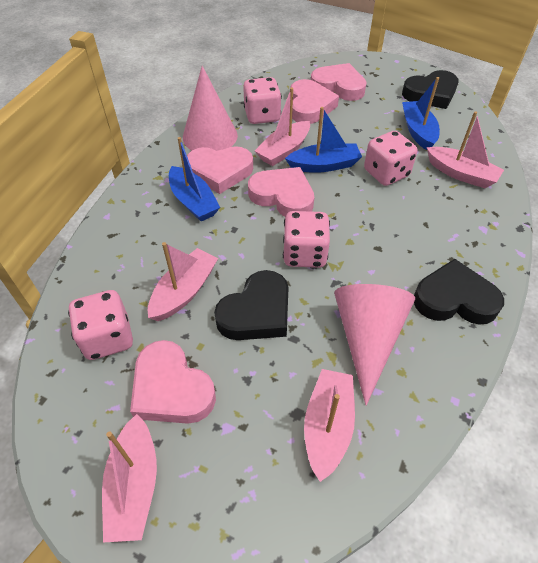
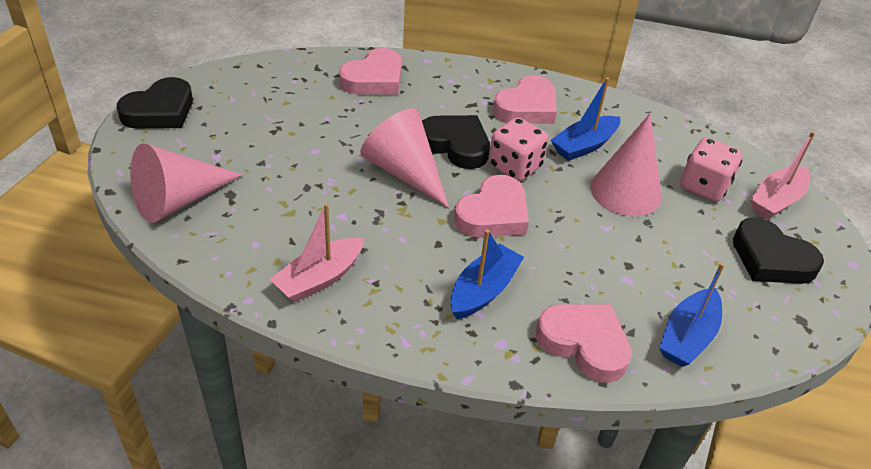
pink boat: 5 -> 2
pink cone: 2 -> 3
pink dice: 4 -> 2
pink heart: 5 -> 4

